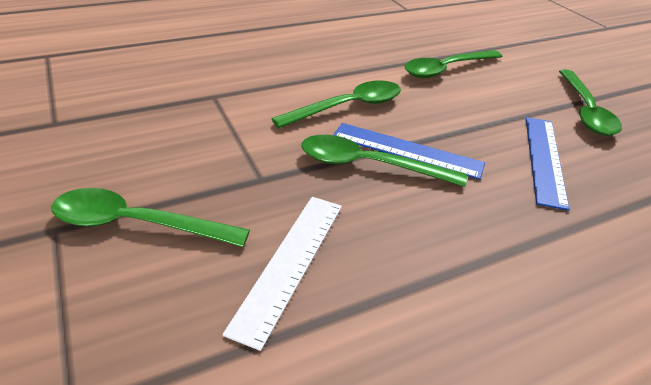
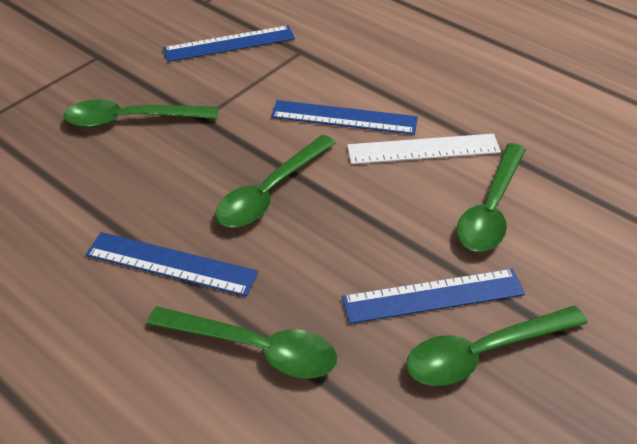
blue ruler: 2 -> 4

